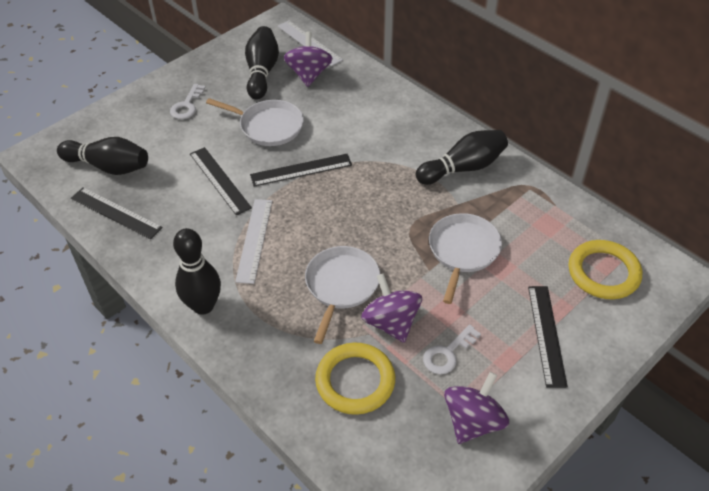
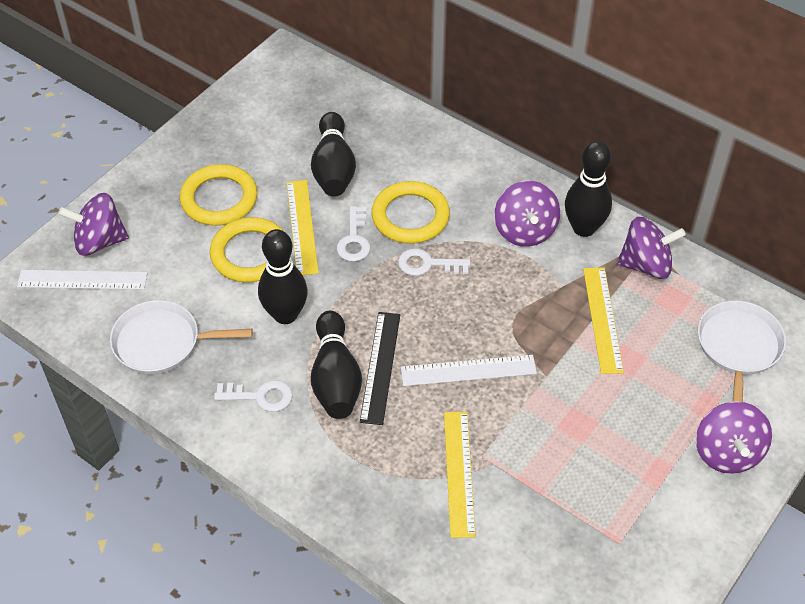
black ruler: 4 -> 1
purple spinning top: 3 -> 4
white key: 2 -> 3
white pan: 3 -> 2
yellow ring: 2 -> 3
yellow ruler: 0 -> 3

